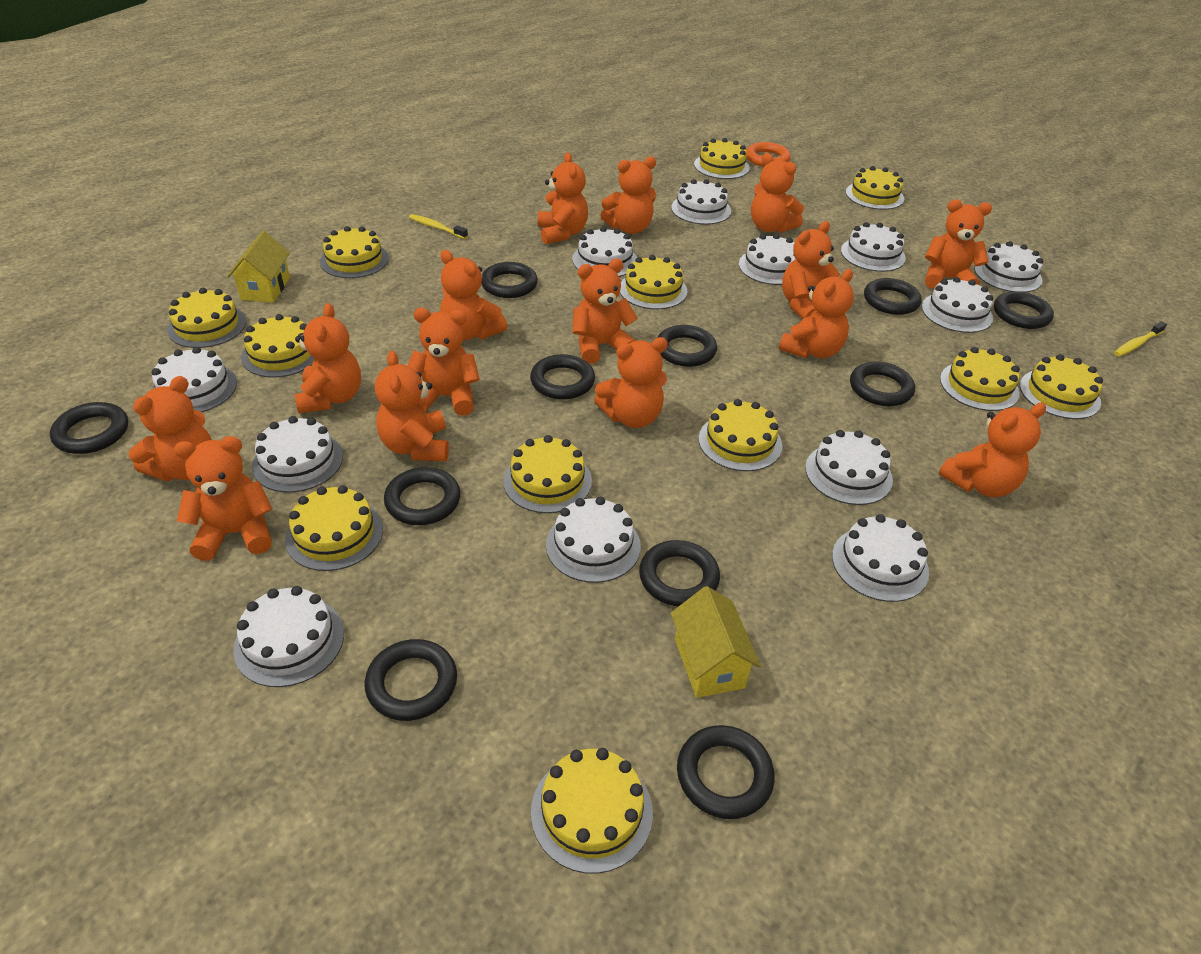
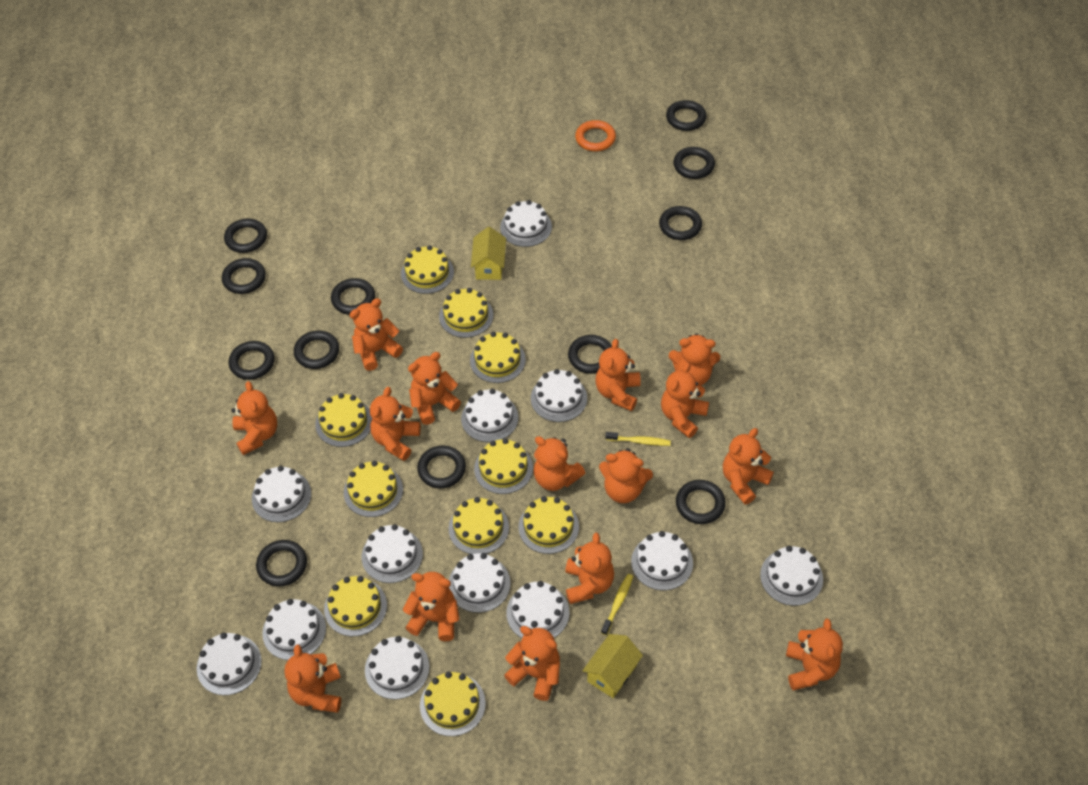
black ring: 11 -> 12
yellow cake: 12 -> 10

